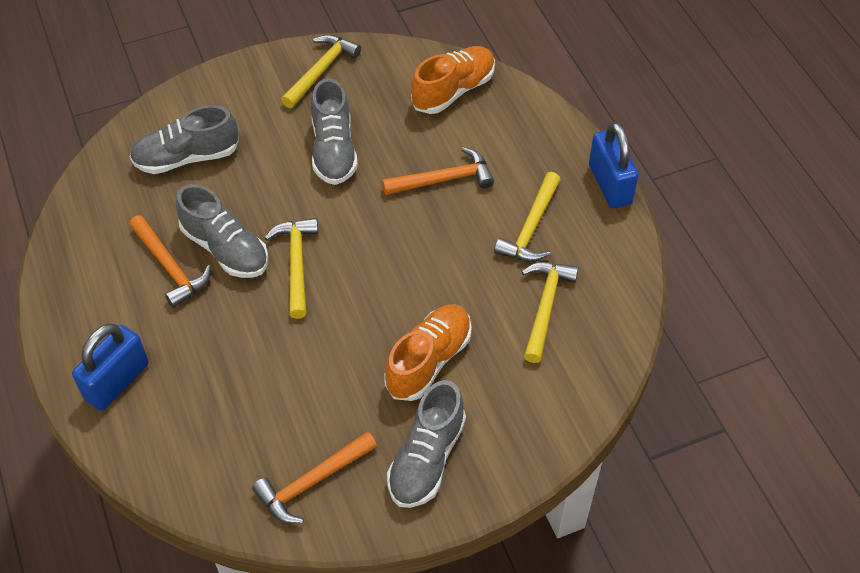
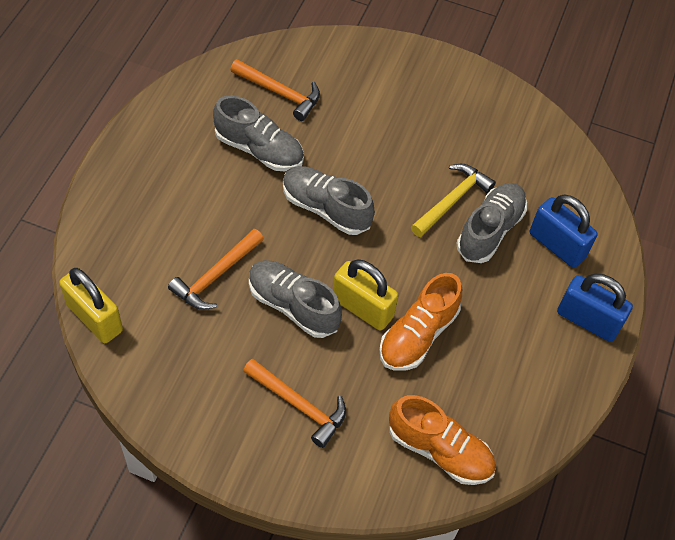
yellow hammer: 4 -> 1
yellow padlock: 0 -> 2

